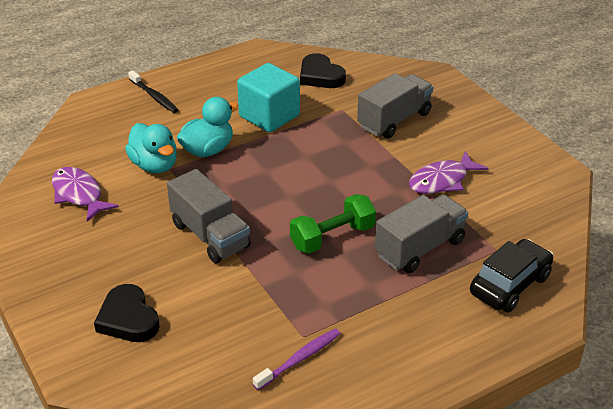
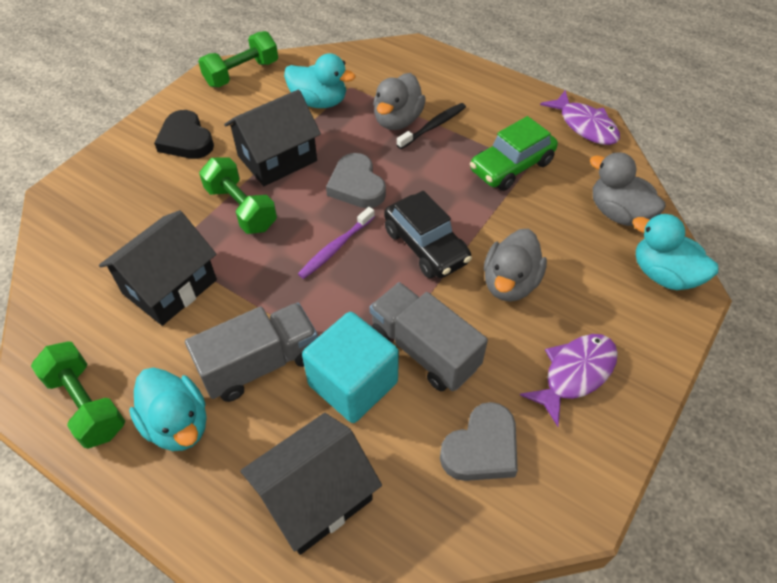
black heart: 2 -> 1
black house: 0 -> 3
green car: 0 -> 1
green dumbbell: 1 -> 3
grey duck: 0 -> 3
grey heart: 0 -> 2
grey truck: 3 -> 2
turquoise duck: 2 -> 3

